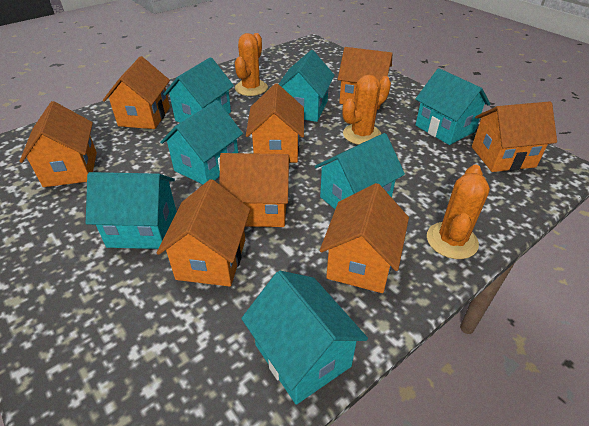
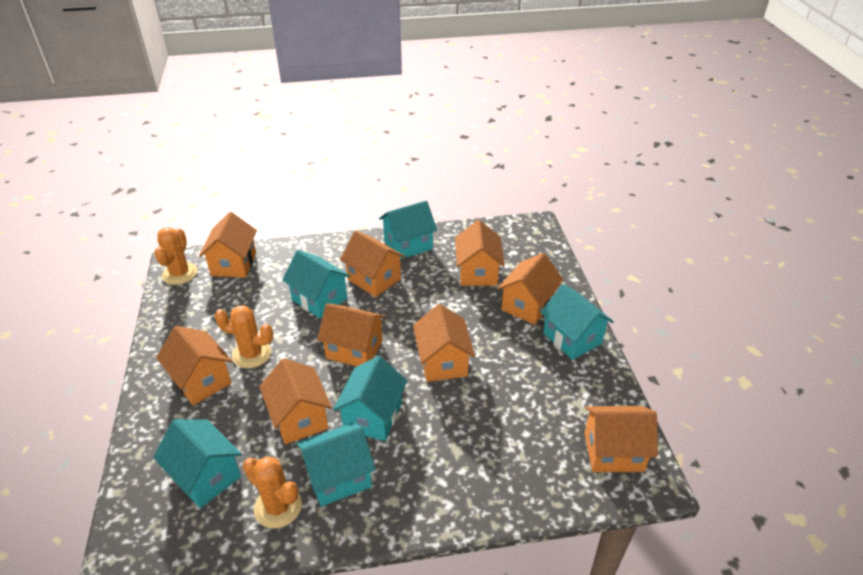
orange house: 8 -> 9
turquoise house: 7 -> 6

